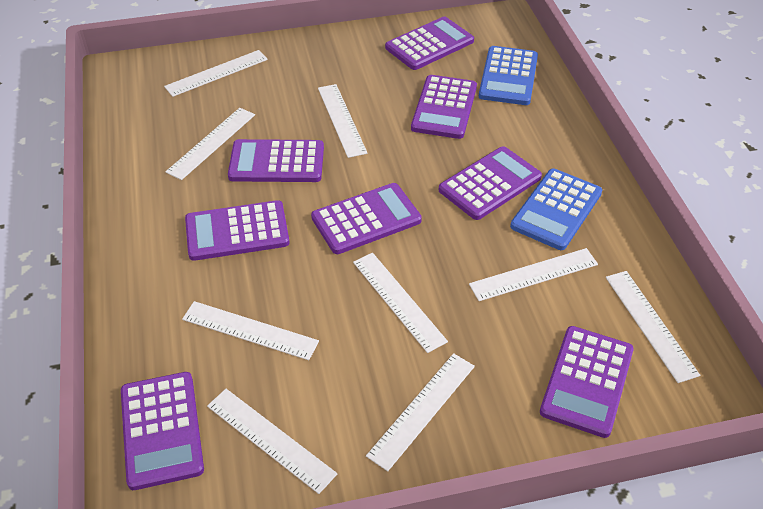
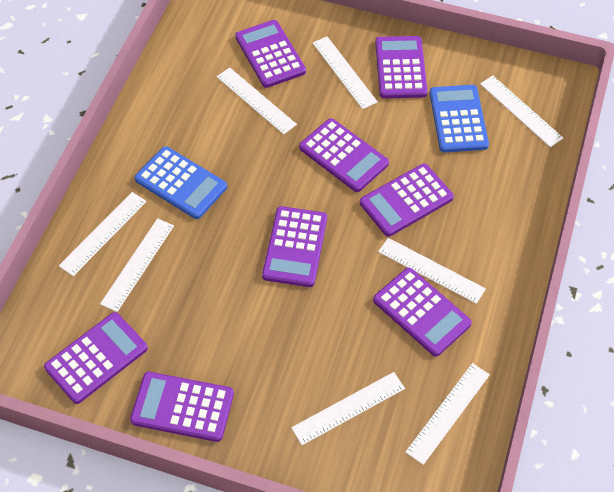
white ruler: 9 -> 8

